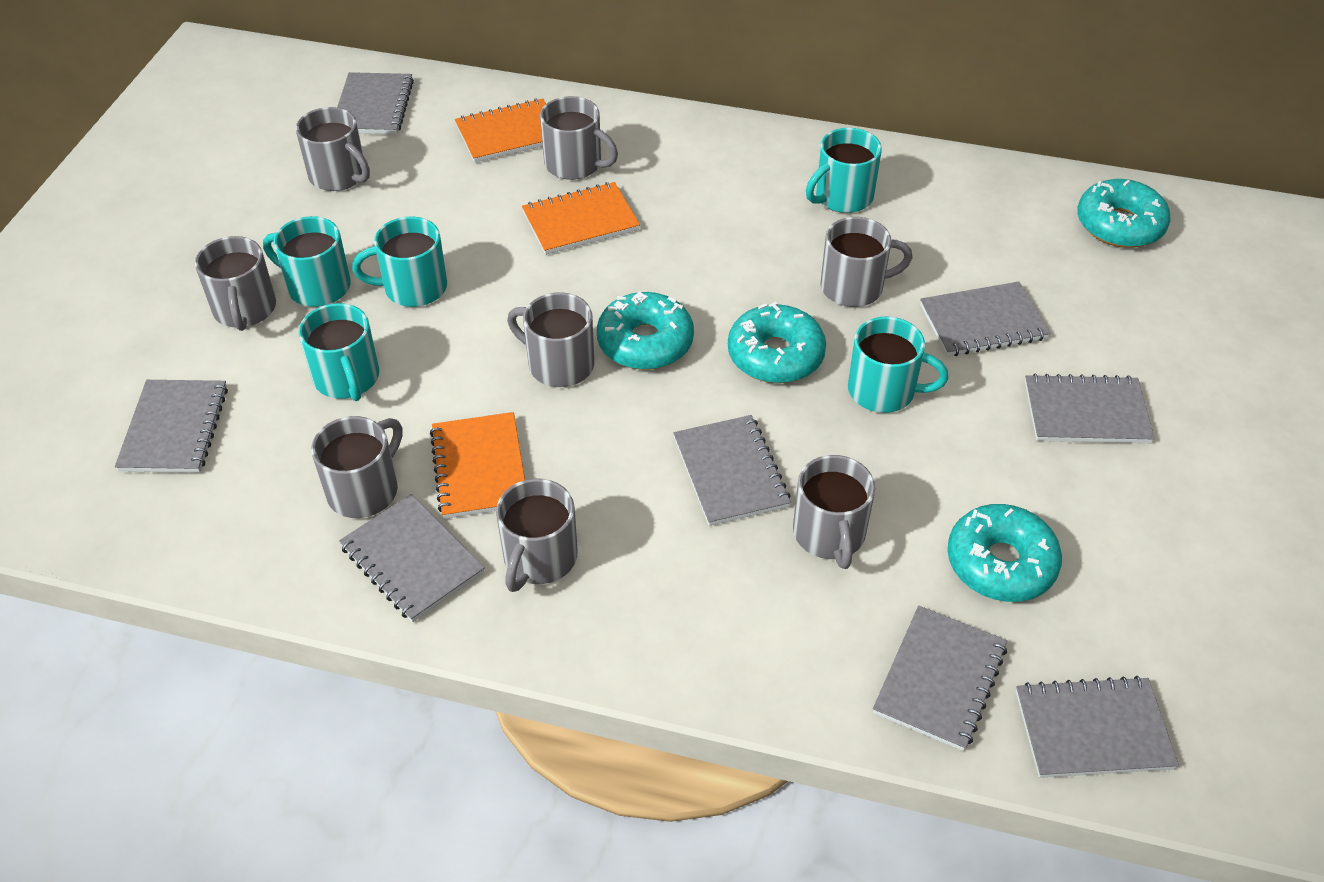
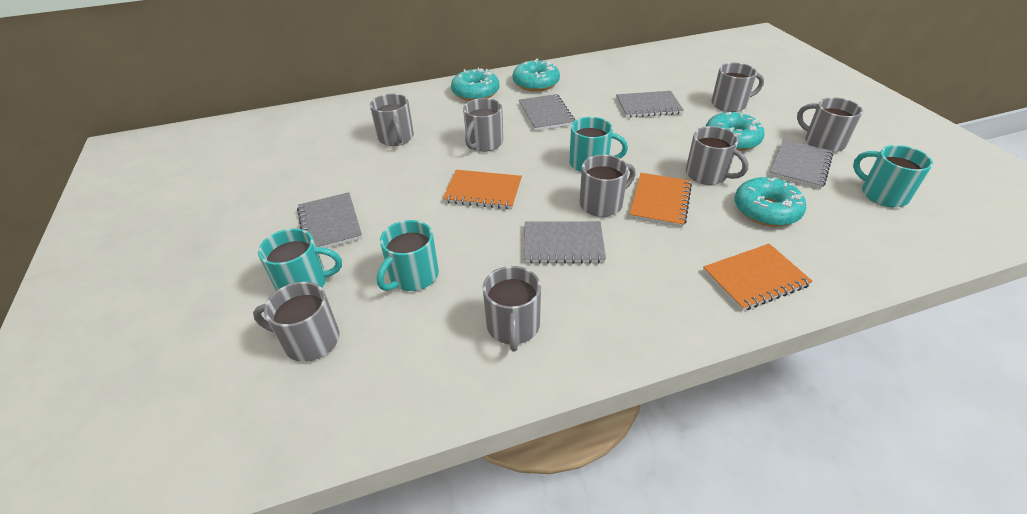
grey notebook: 8 -> 5
turquoise mug: 5 -> 4

